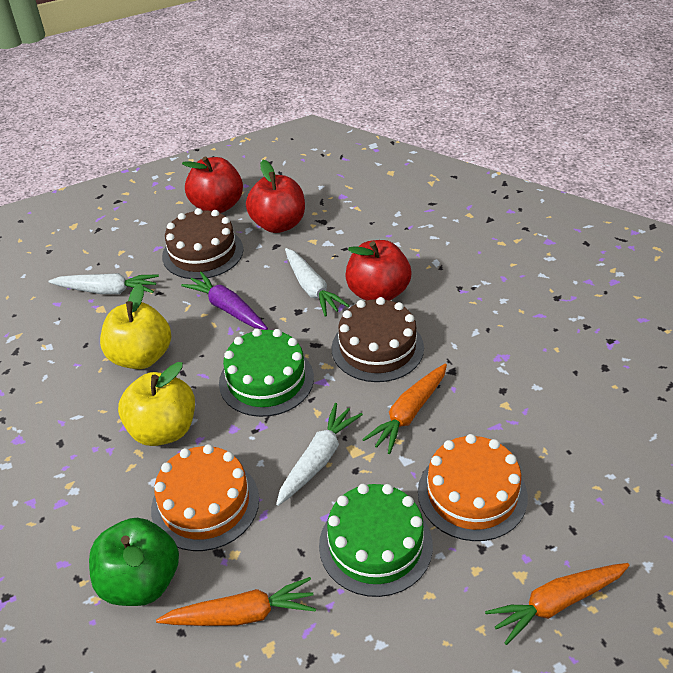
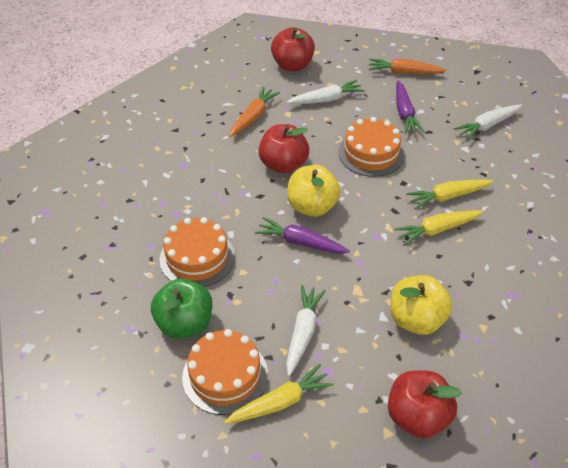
brown cake: 2 -> 0
green cake: 2 -> 0
orange cake: 2 -> 3
orange carrot: 3 -> 2
purple carrot: 1 -> 2
yellow carrot: 0 -> 3

